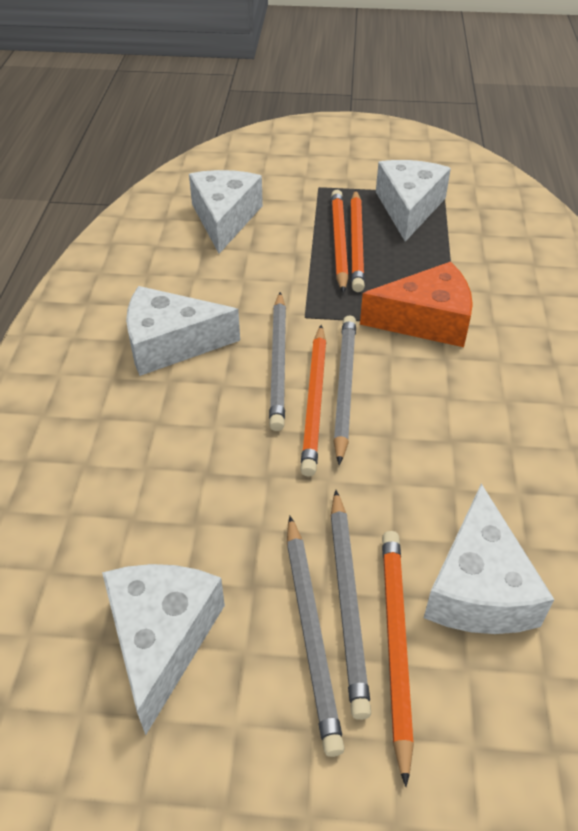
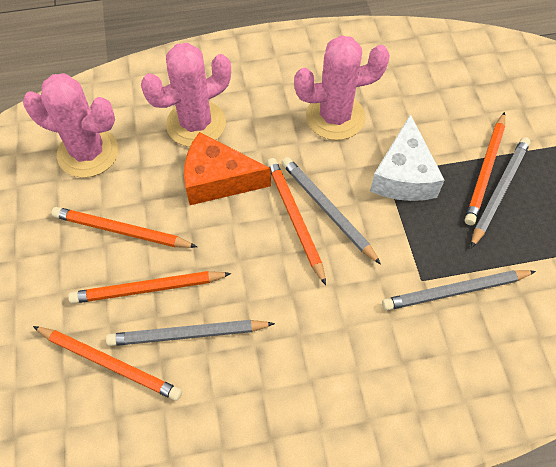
orange pencil: 4 -> 5
pink cactus: 0 -> 3
white cheese: 5 -> 1

